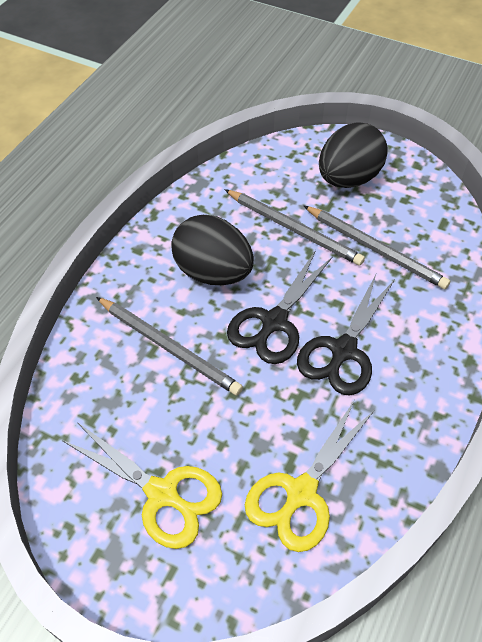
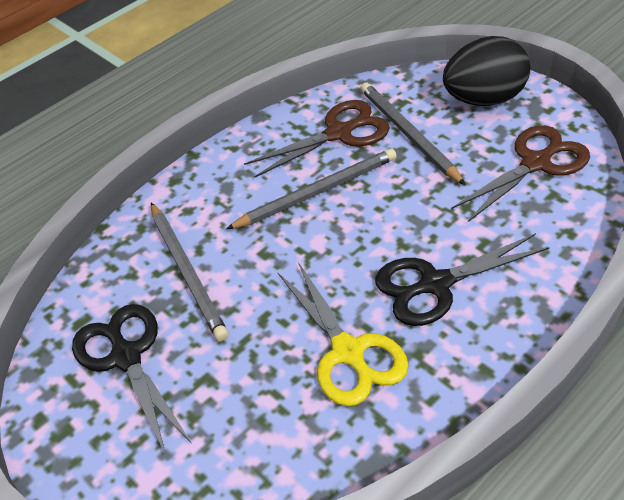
black egg: 2 -> 1
brown scissors: 0 -> 2
yellow scissors: 2 -> 1

